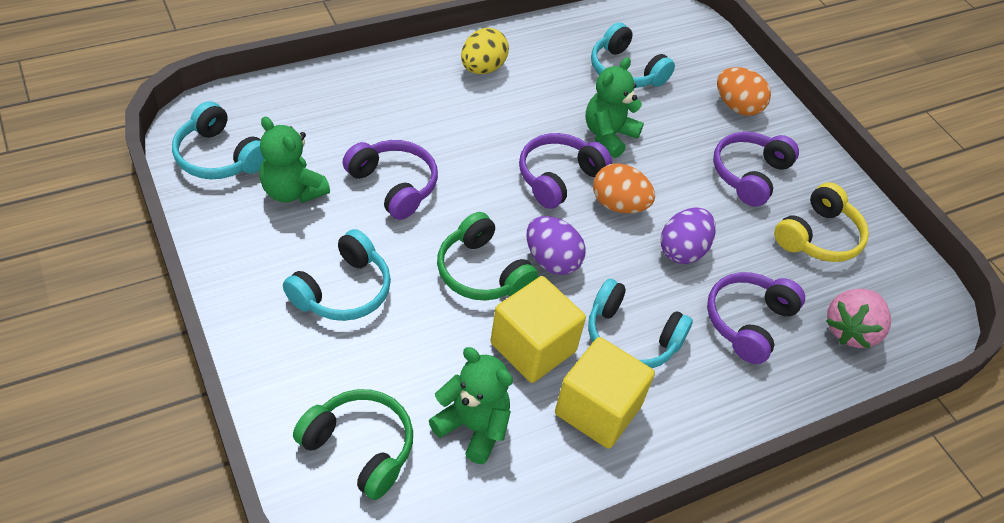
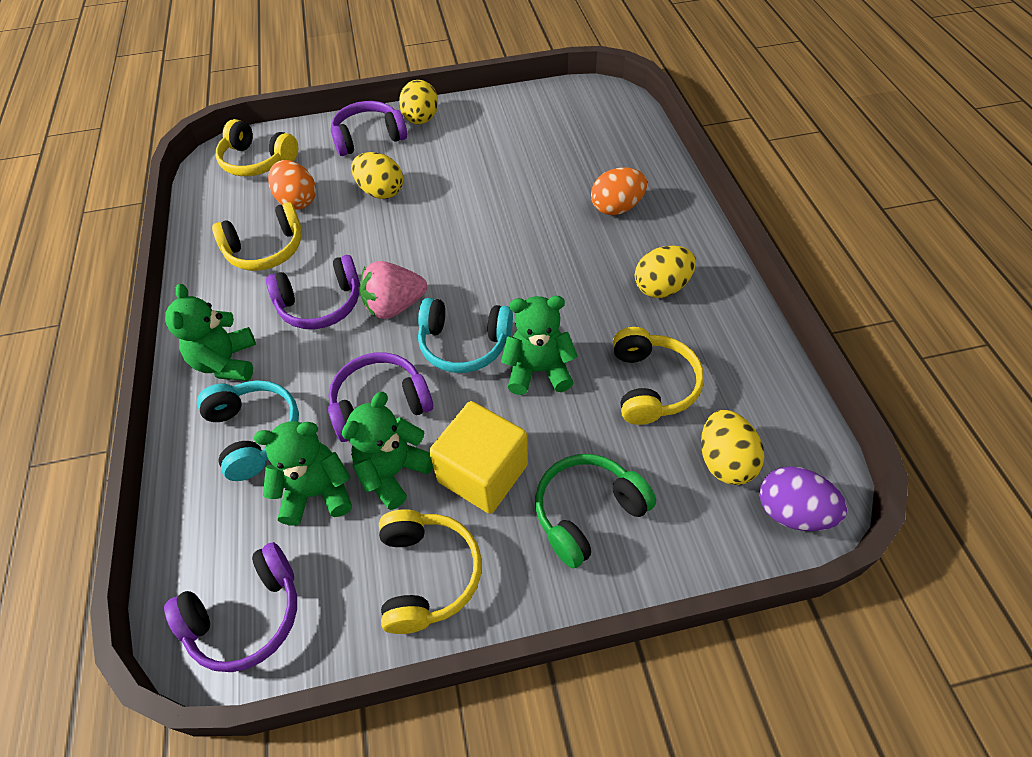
green headphones: 2 -> 1
green teddy bear: 3 -> 4
purple egg: 2 -> 1
turquoise headphones: 4 -> 2
yellow cube: 2 -> 1
yellow egg: 1 -> 4
yellow headphones: 1 -> 4

